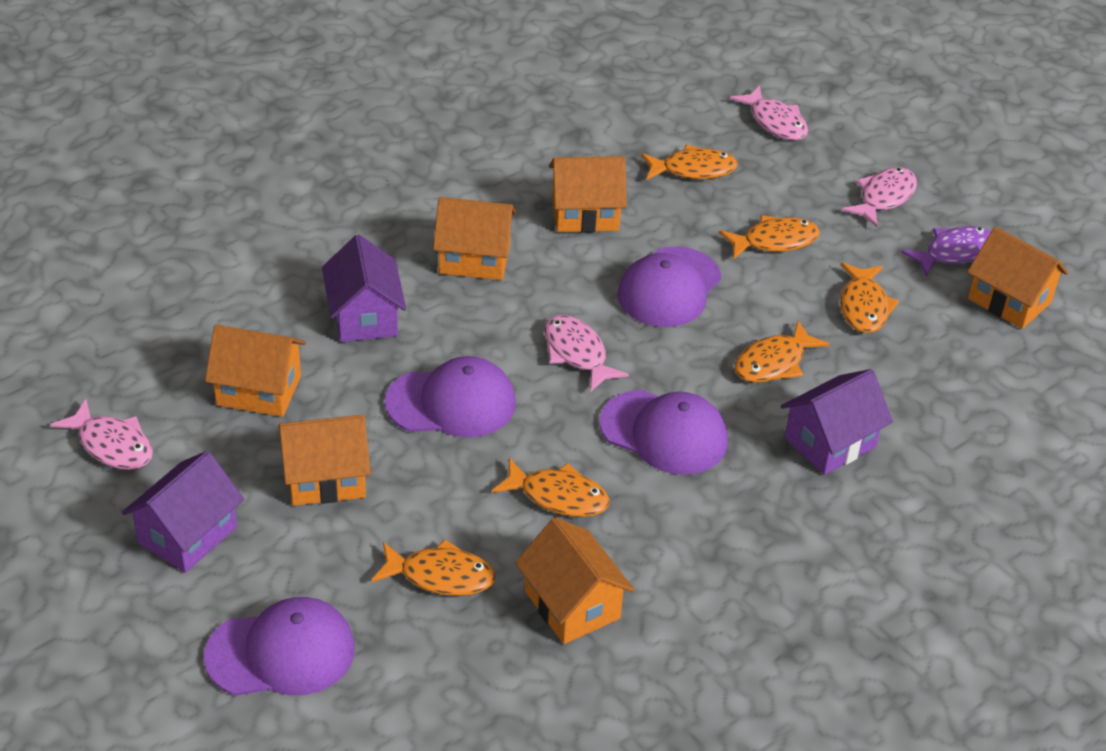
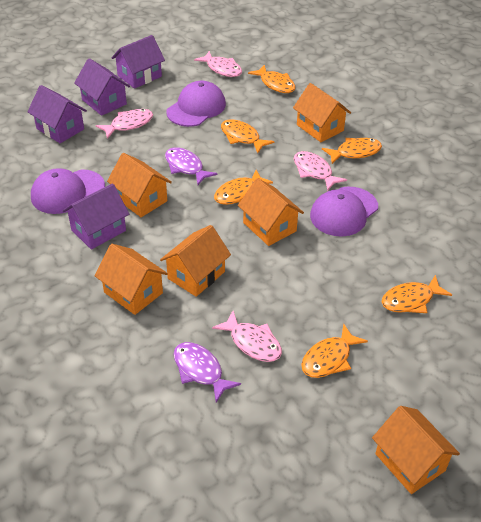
purple cap: 4 -> 3
purple fish: 1 -> 2
purple house: 3 -> 4

